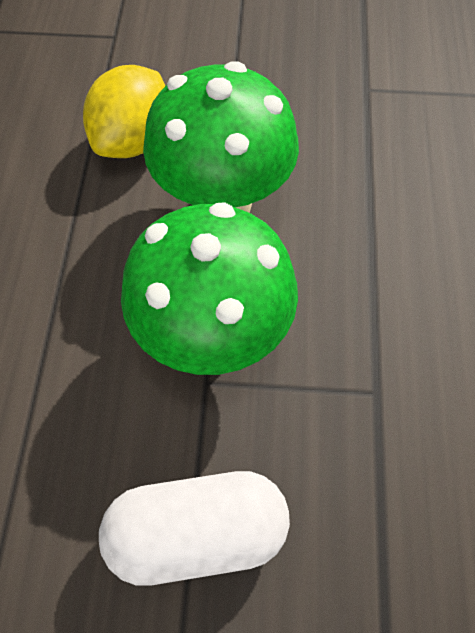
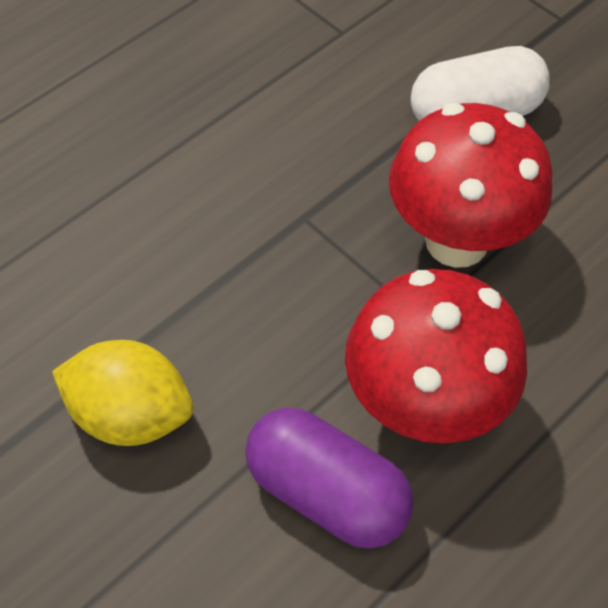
green mushroom: 2 -> 0
purple capsule: 0 -> 1
red mushroom: 0 -> 2

